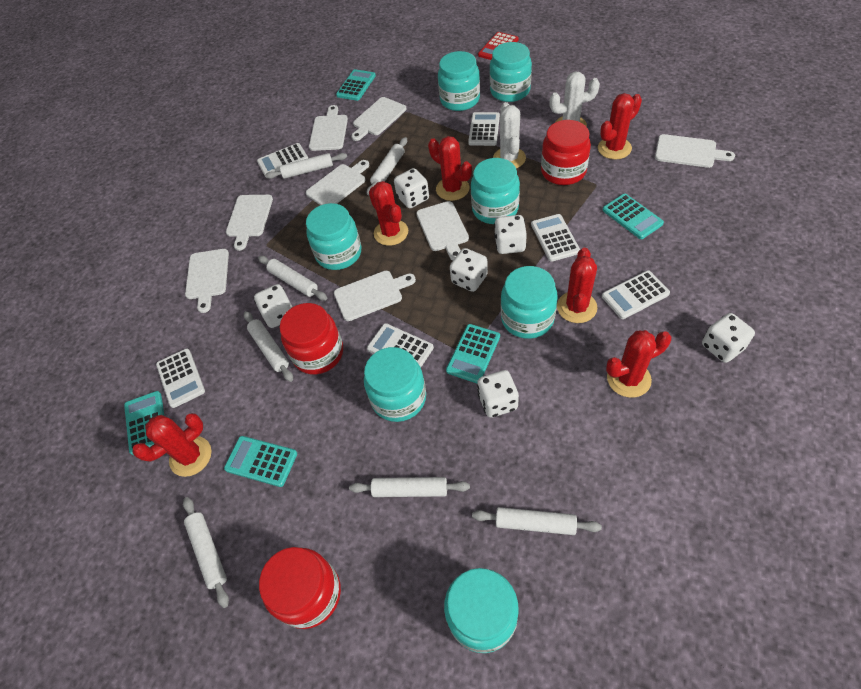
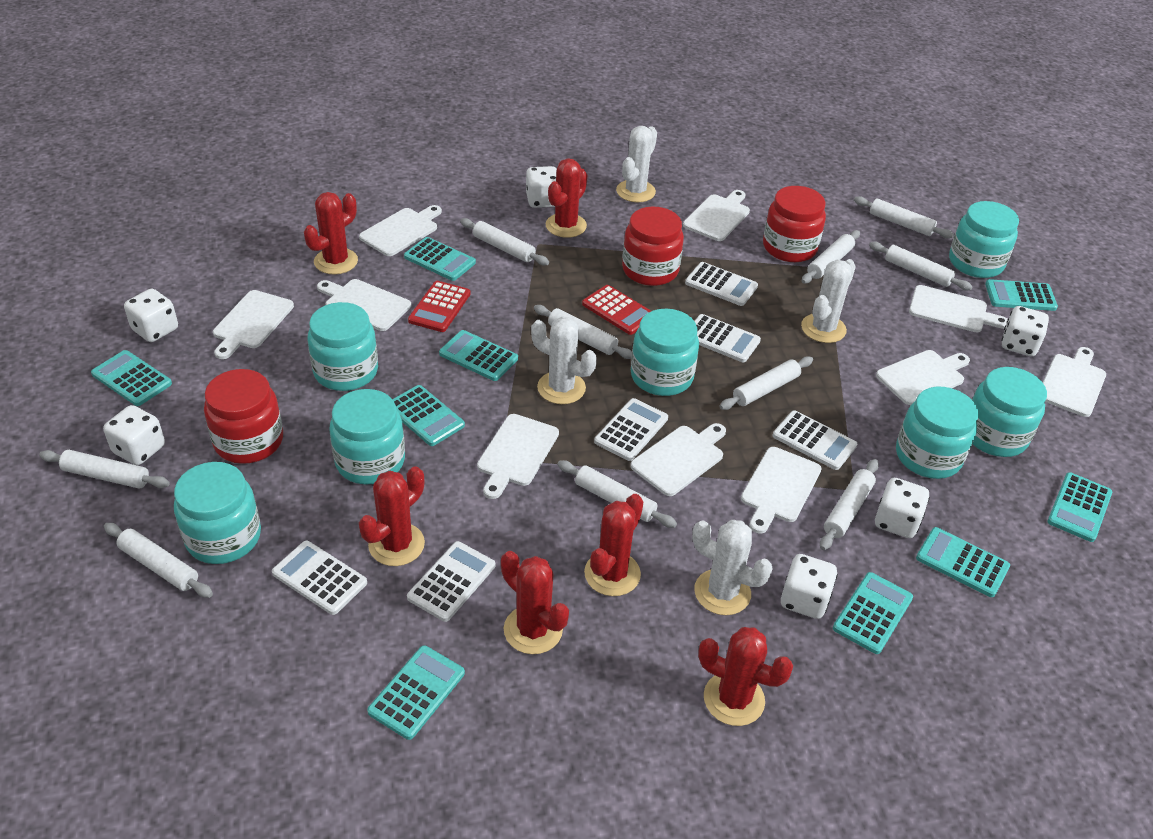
red calculator: 1 -> 2
turquoise calculator: 5 -> 9
white cactus: 2 -> 4
white cutting board: 8 -> 10
white rolling pin: 7 -> 10

